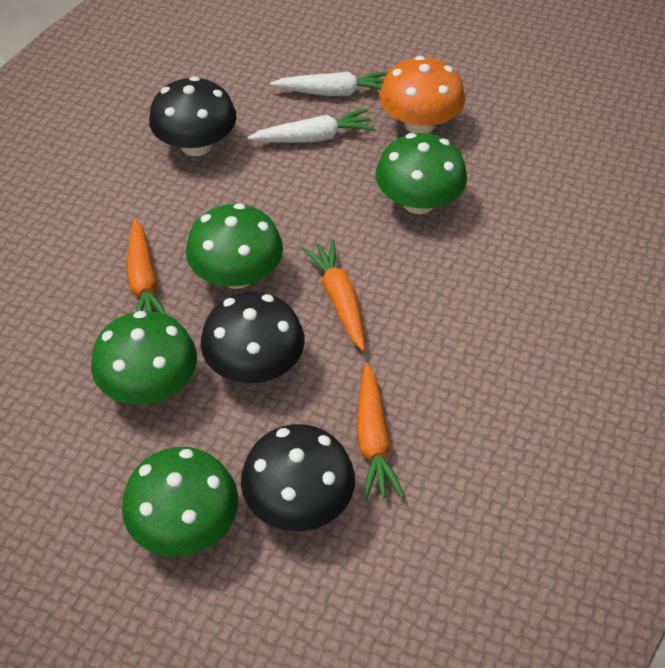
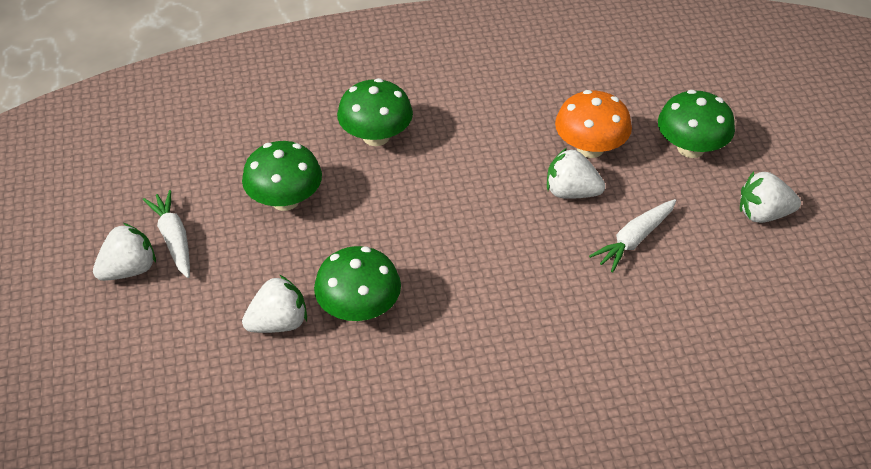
black mushroom: 3 -> 0
orange carrot: 3 -> 0
white strawberry: 0 -> 4

